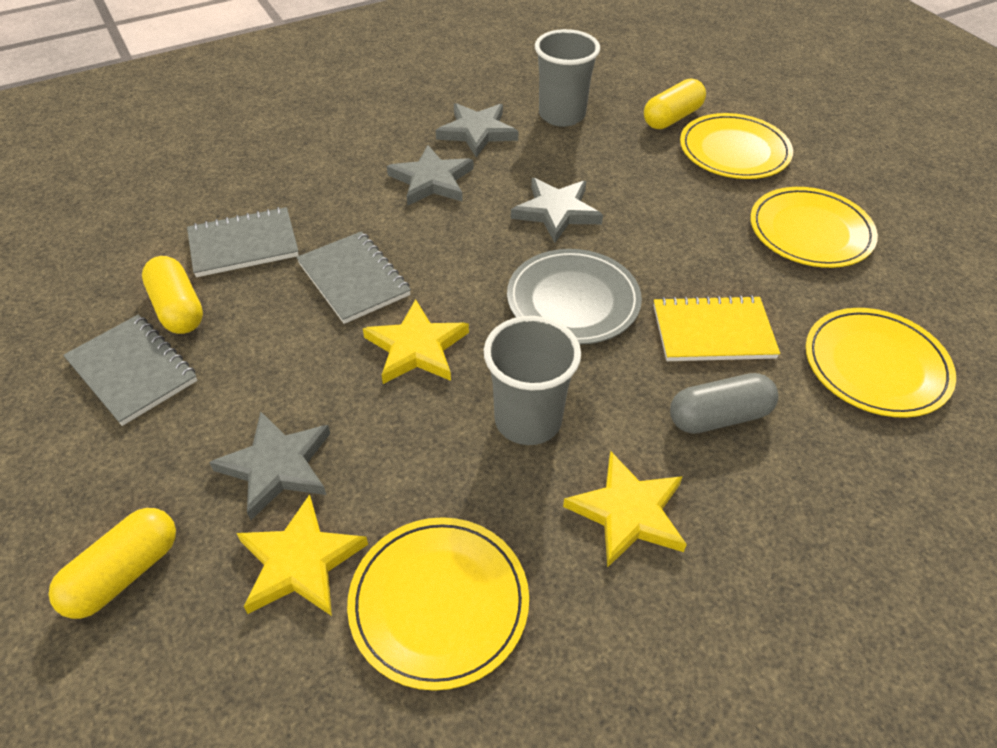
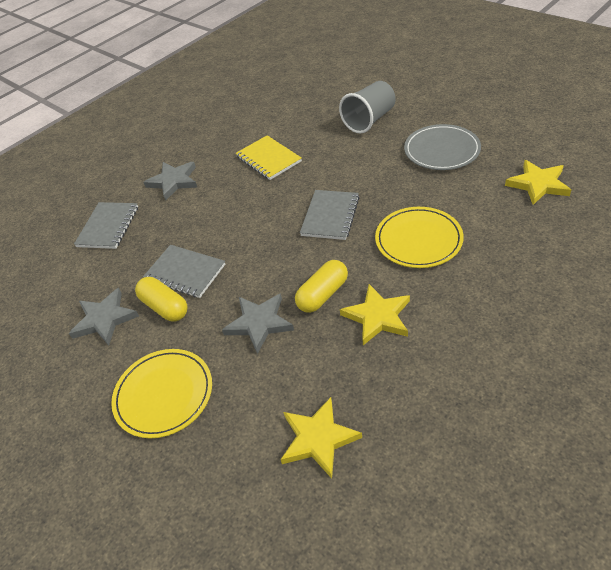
grey capsule: 1 -> 0
grey cup: 2 -> 1
grey star: 4 -> 3
yellow capsule: 3 -> 2
yellow plate: 4 -> 2

